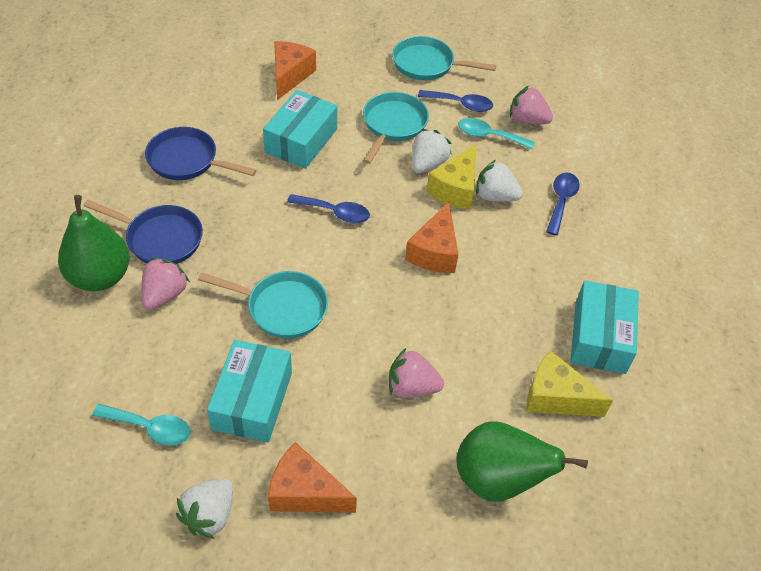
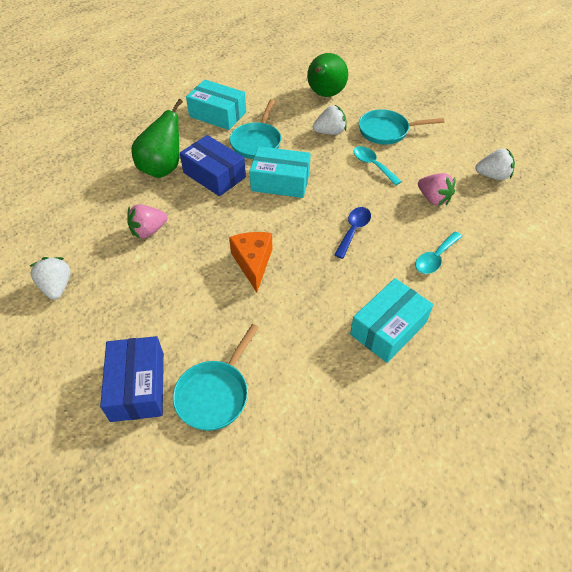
blue box: 0 -> 2
blue pan: 2 -> 0
blue spoon: 3 -> 1
orange cheese: 3 -> 1
pink strawberry: 3 -> 2
yellow cheese: 2 -> 0

